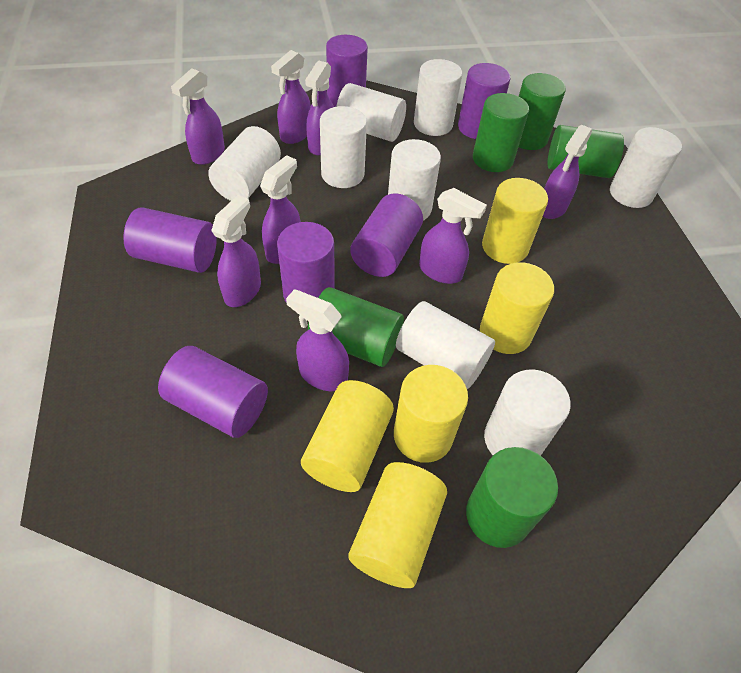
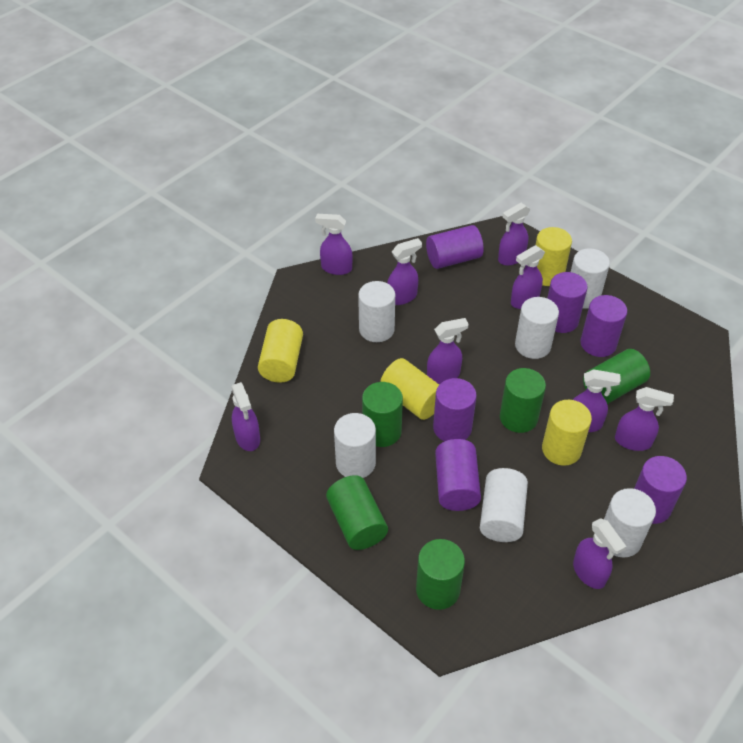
purple spray bottle: 8 -> 9
white cylinder: 8 -> 6
yellow cylinder: 5 -> 4

